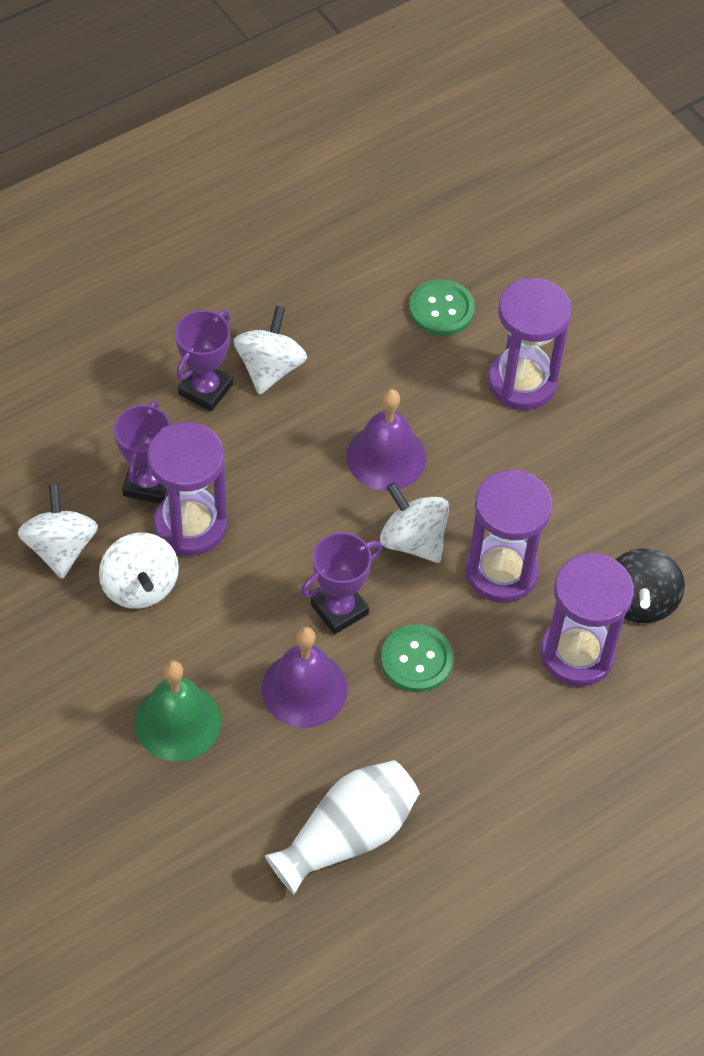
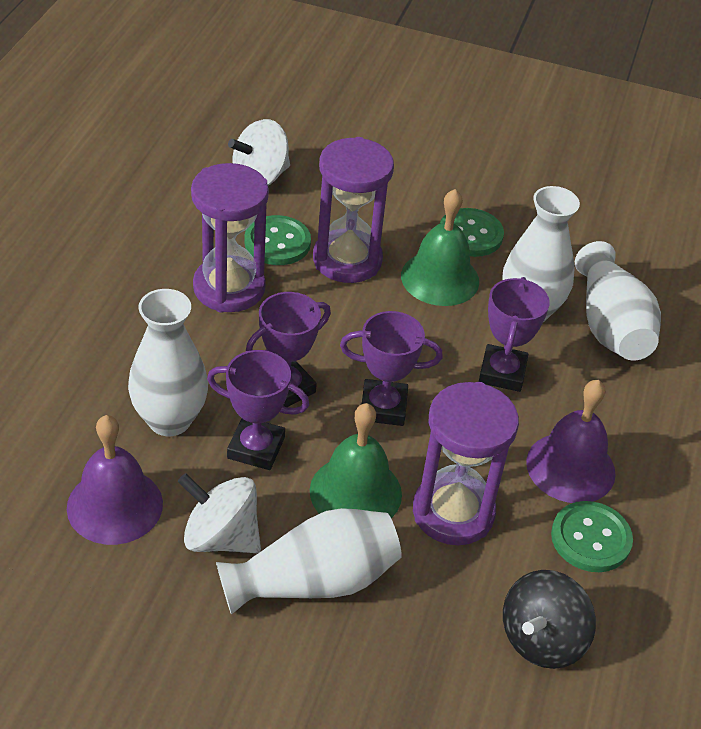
green bell: 1 -> 2
green button: 2 -> 3
purple hourglass: 4 -> 3
purple trophy: 3 -> 4
white spinning top: 4 -> 2
white vase: 1 -> 4

